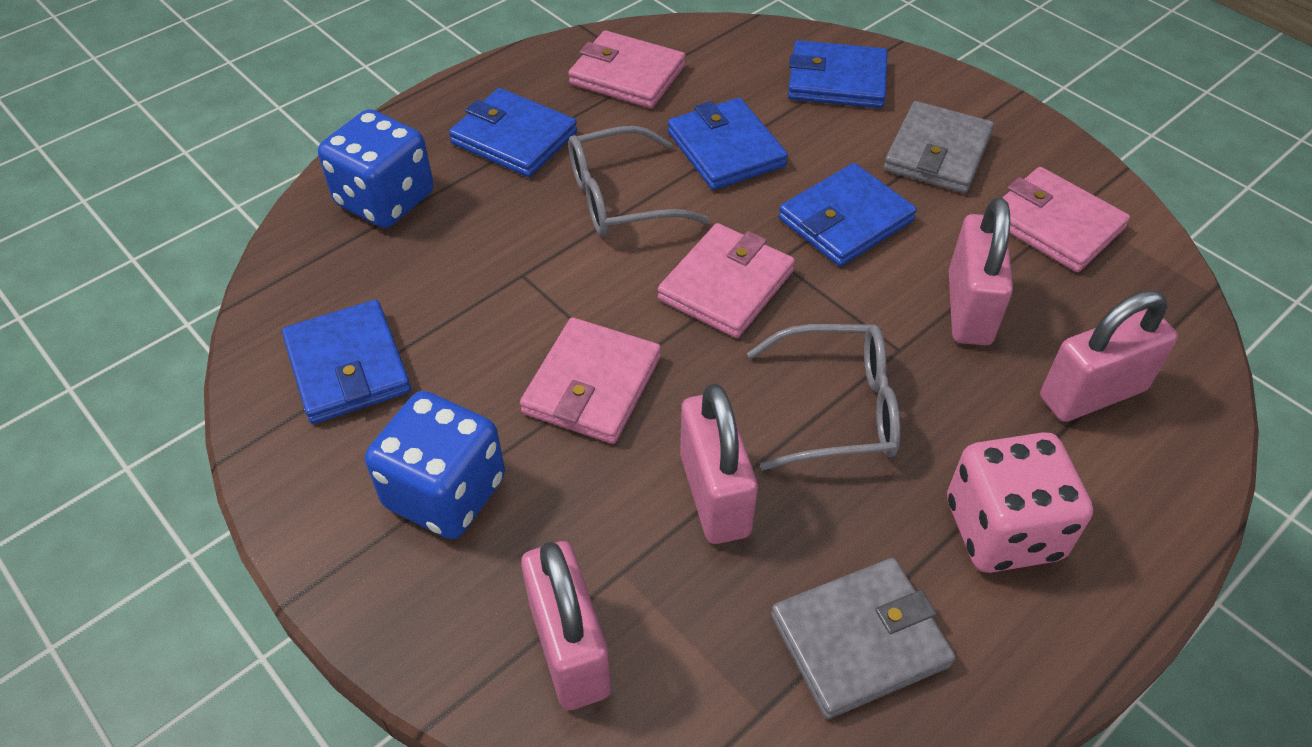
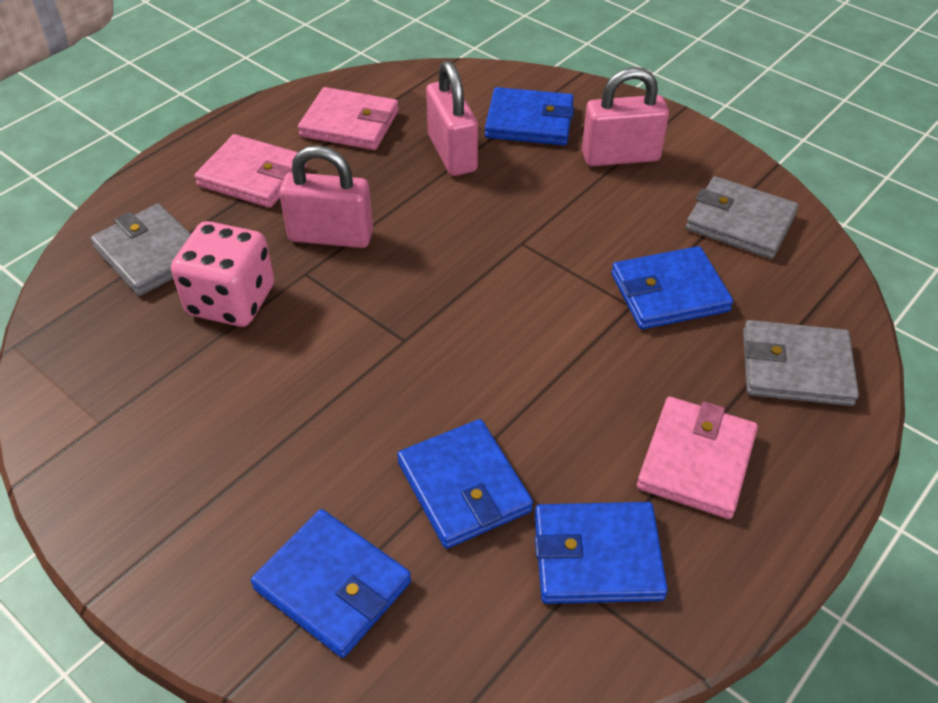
blue dice: 2 -> 0
grey glasses: 2 -> 0
grey wallet: 2 -> 3
pink padlock: 4 -> 3
pink wallet: 4 -> 3

